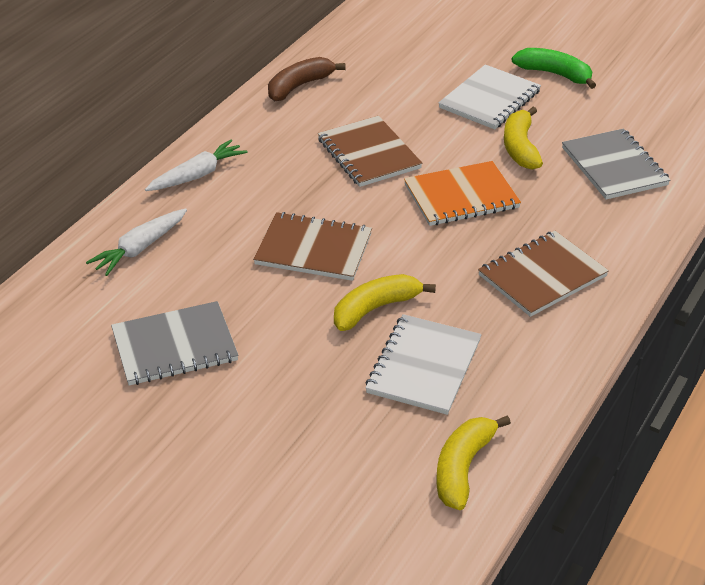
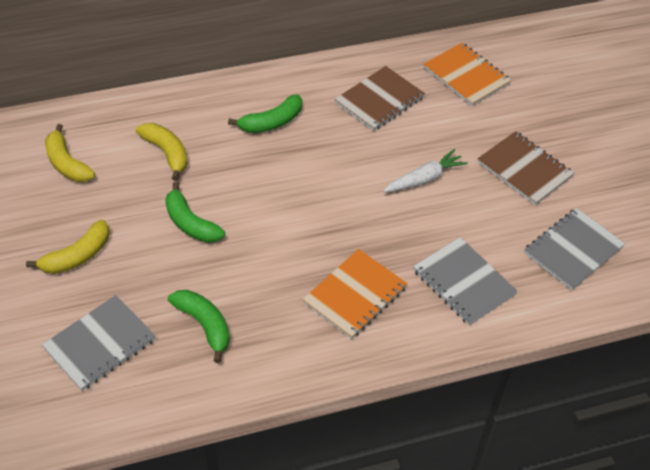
brown banana: 1 -> 0
brown notebook: 3 -> 2
green banana: 1 -> 3
grey notebook: 2 -> 3
orange notebook: 1 -> 2
white carrot: 2 -> 1
white notebook: 2 -> 0

